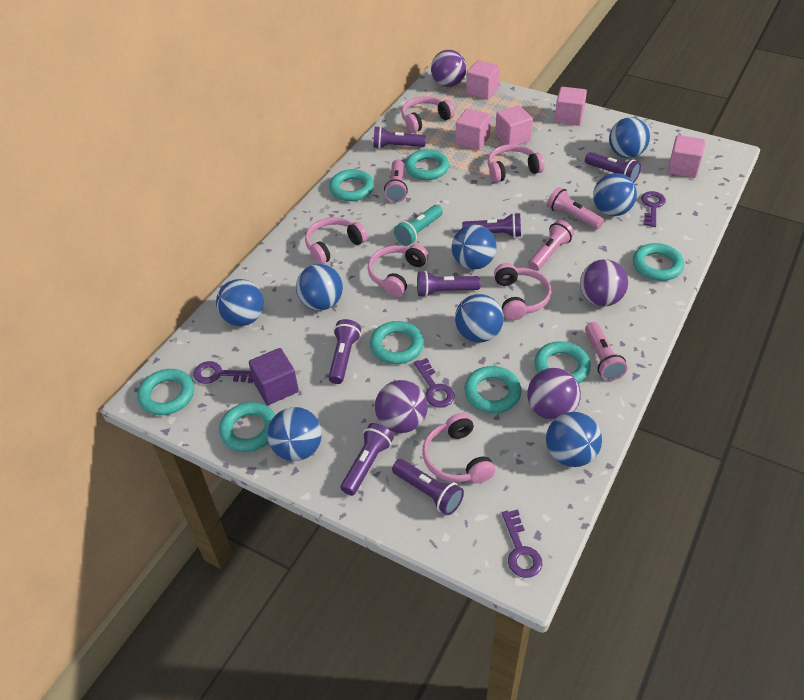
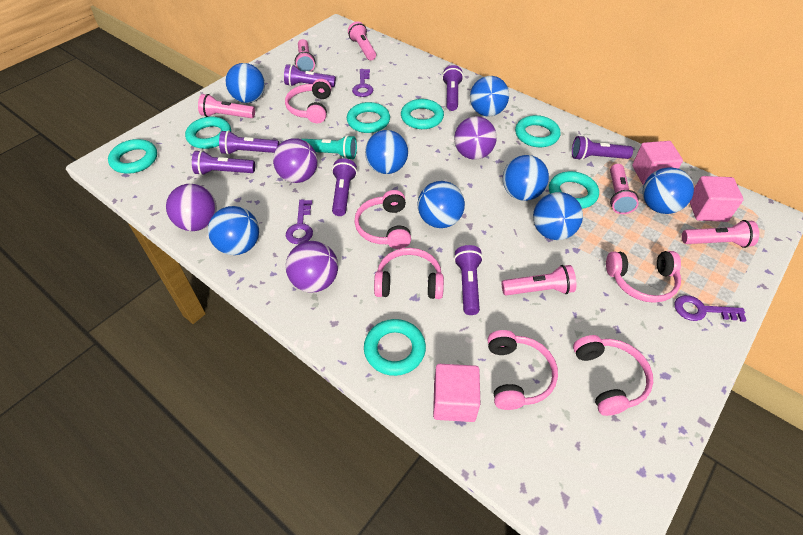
pink cube: 5 -> 3
pink flashlight: 4 -> 6
purple cube: 1 -> 0
purple key: 4 -> 3
turquoise ring: 8 -> 7

